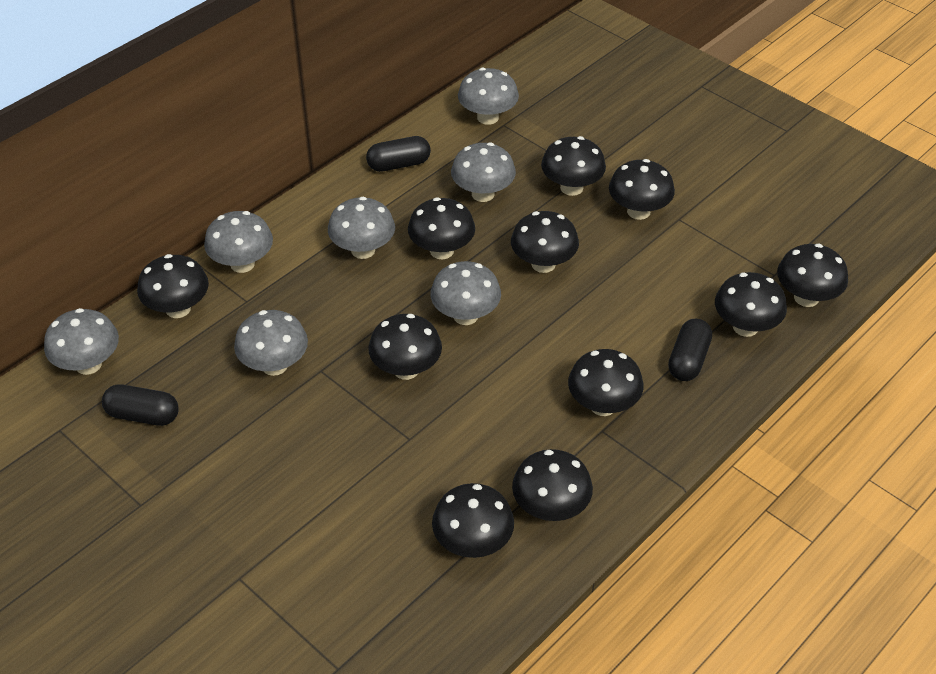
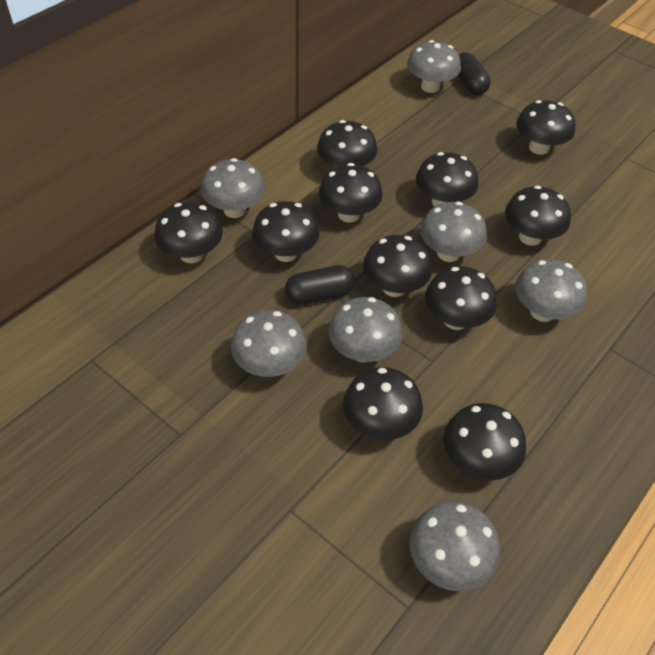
black capsule: 3 -> 2

